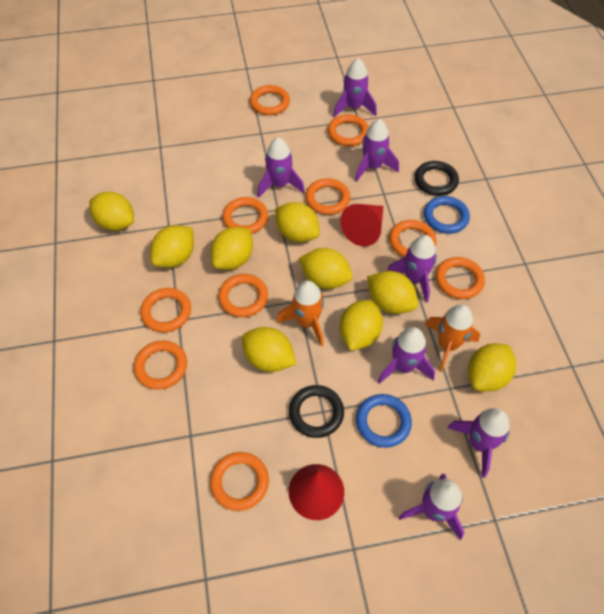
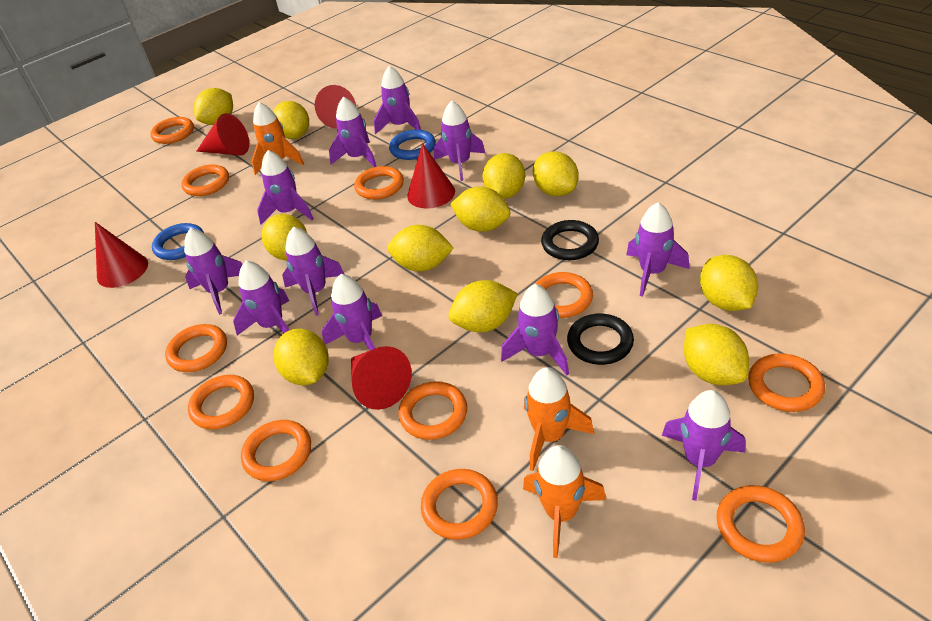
orange ring: 10 -> 11
orange rocket: 2 -> 3
purple rocket: 7 -> 11
red cone: 2 -> 5
yellow lemon: 9 -> 11

